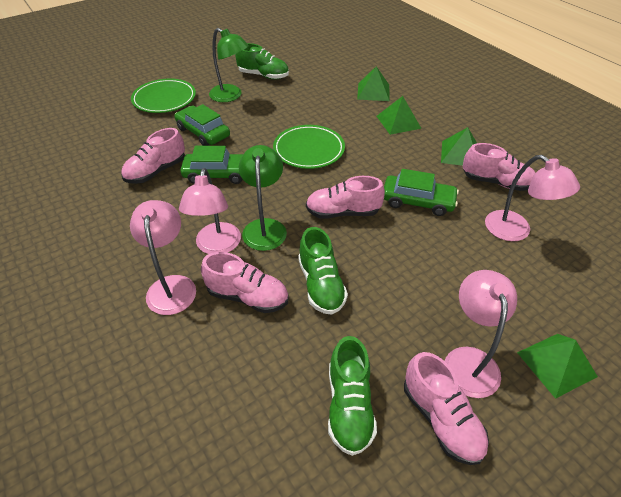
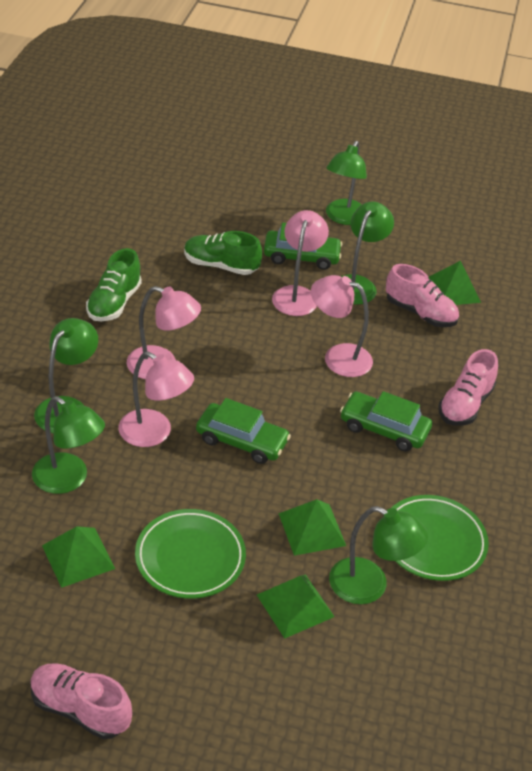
green lamp: 2 -> 5
green shoe: 3 -> 2
pink shoe: 5 -> 3

